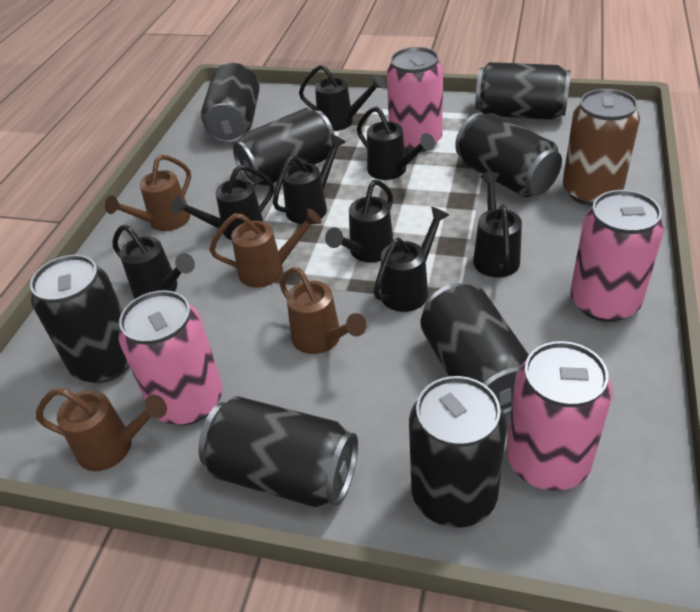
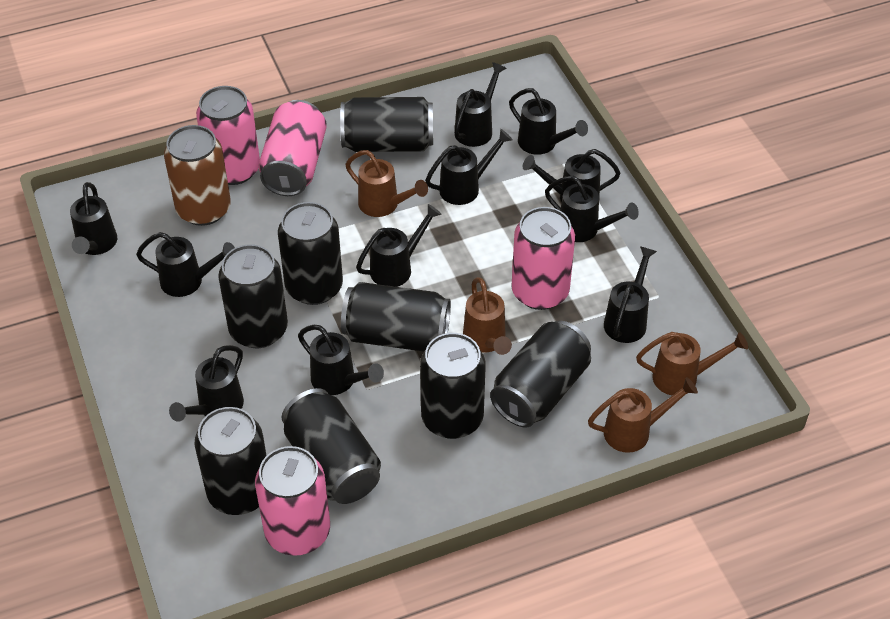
black watering can: 8 -> 11

